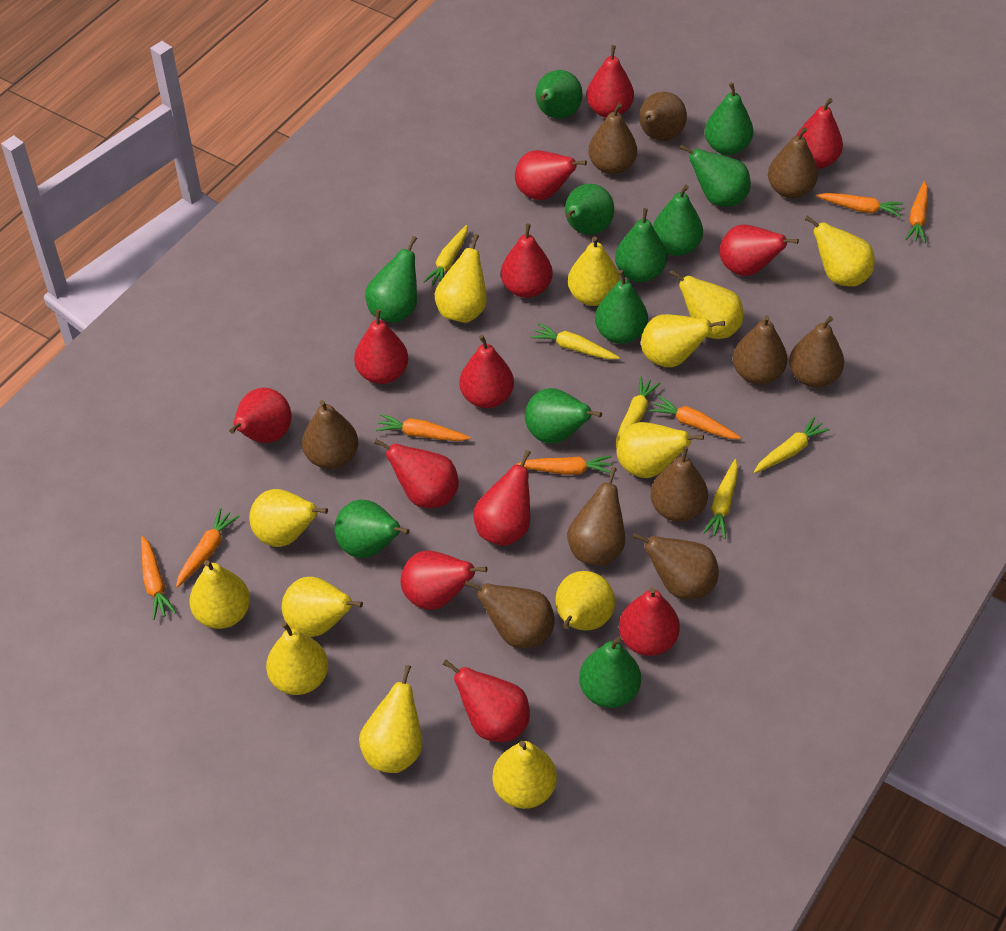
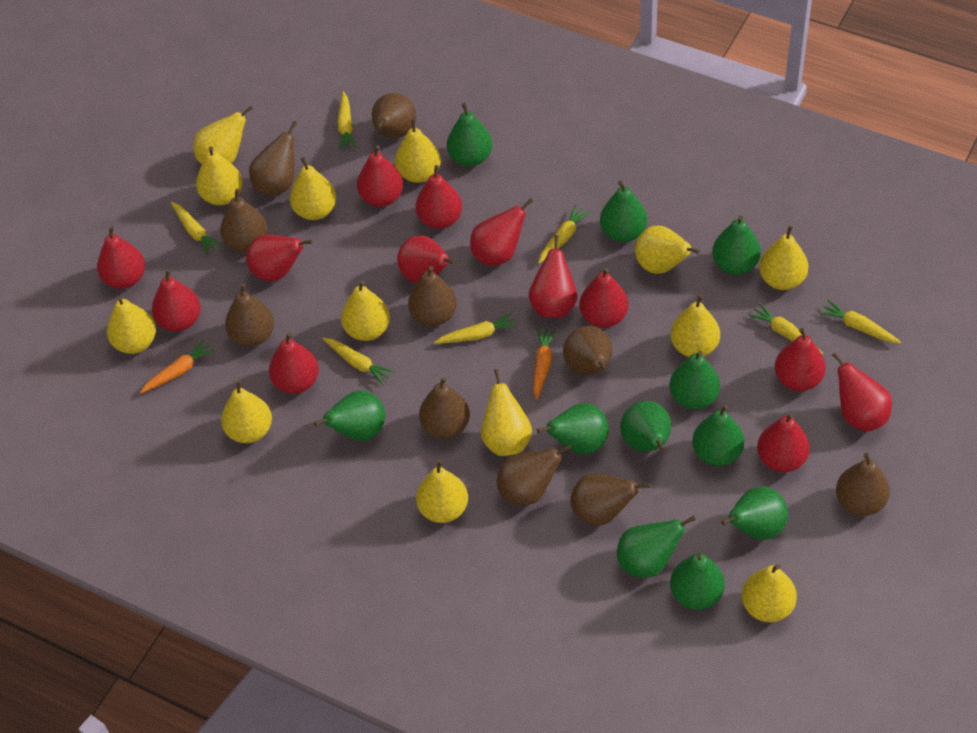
orange carrot: 7 -> 2
yellow carrot: 5 -> 7

